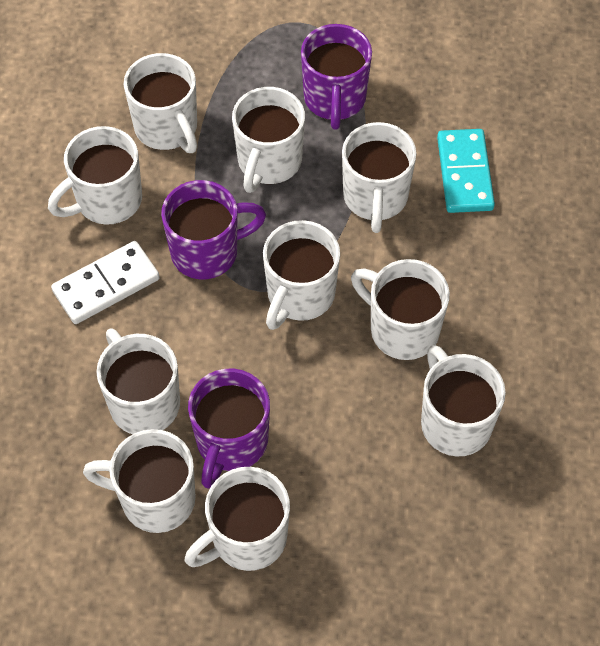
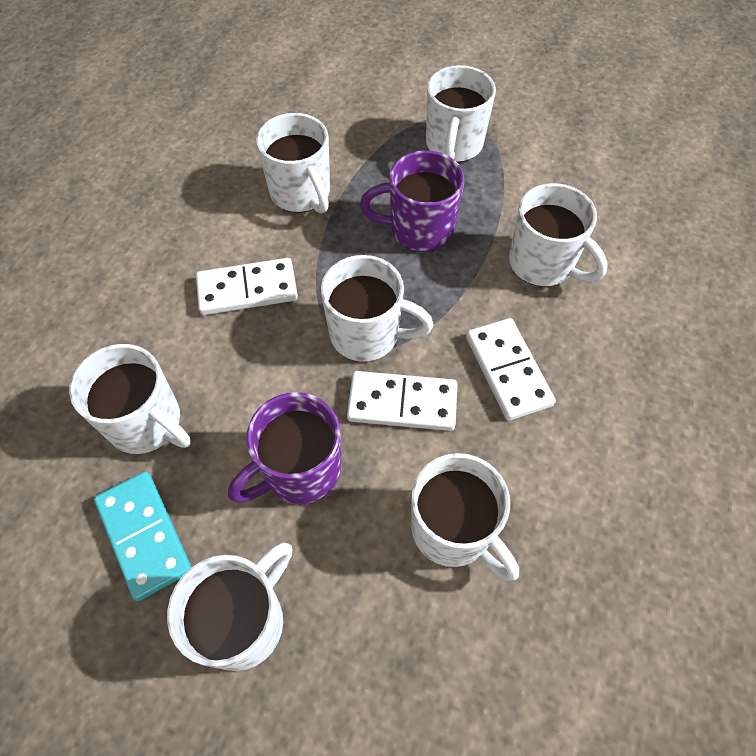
purple mug: 3 -> 2
white domino: 1 -> 3
white mug: 10 -> 7

